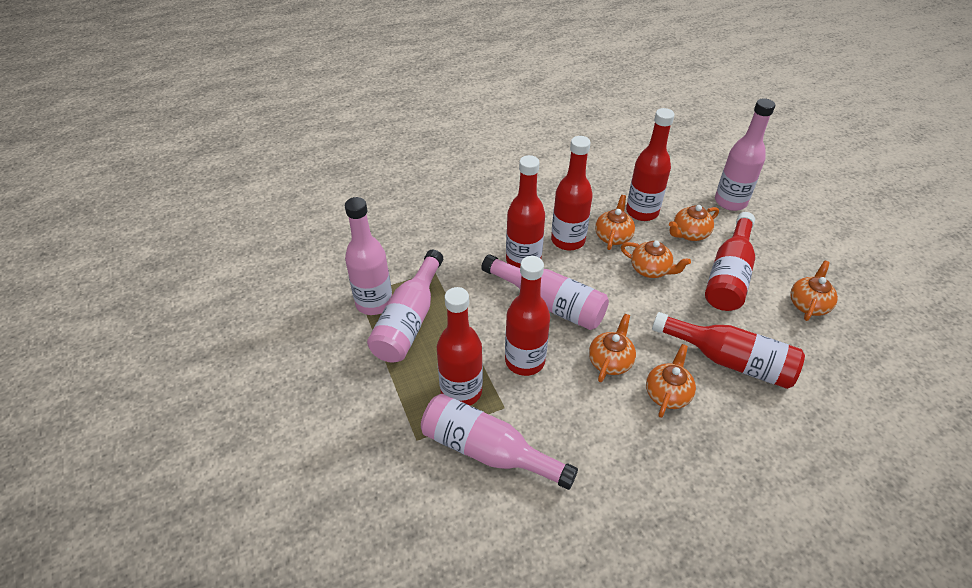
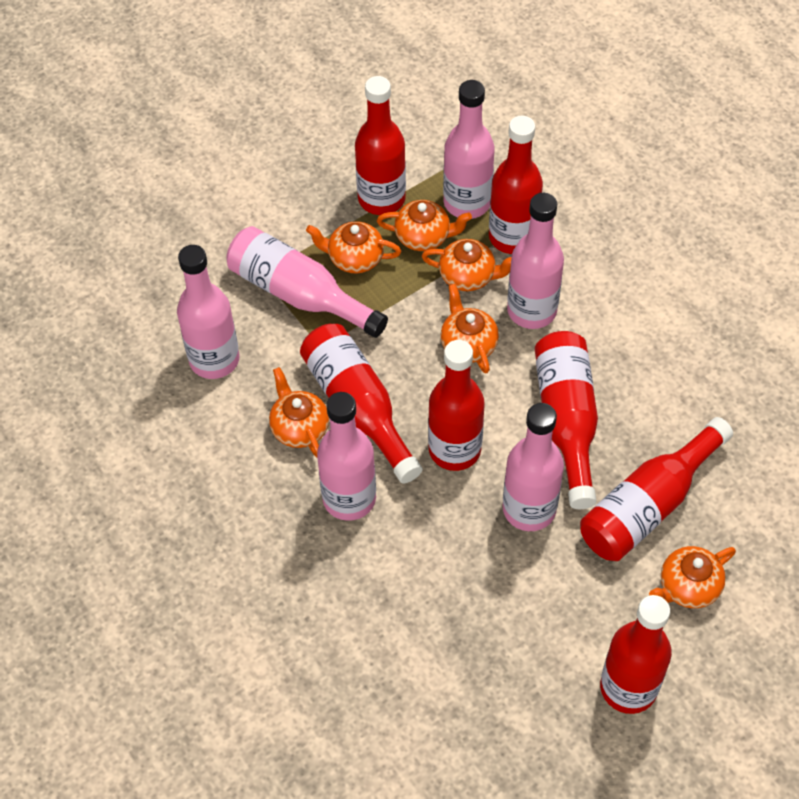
pink bottle: 5 -> 6

